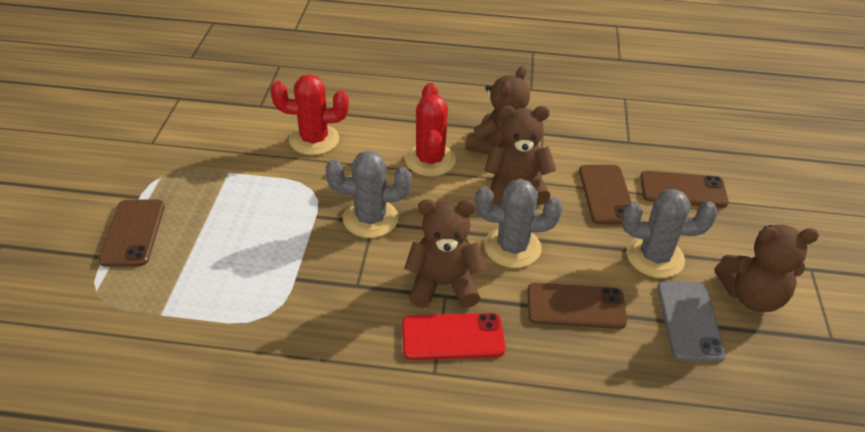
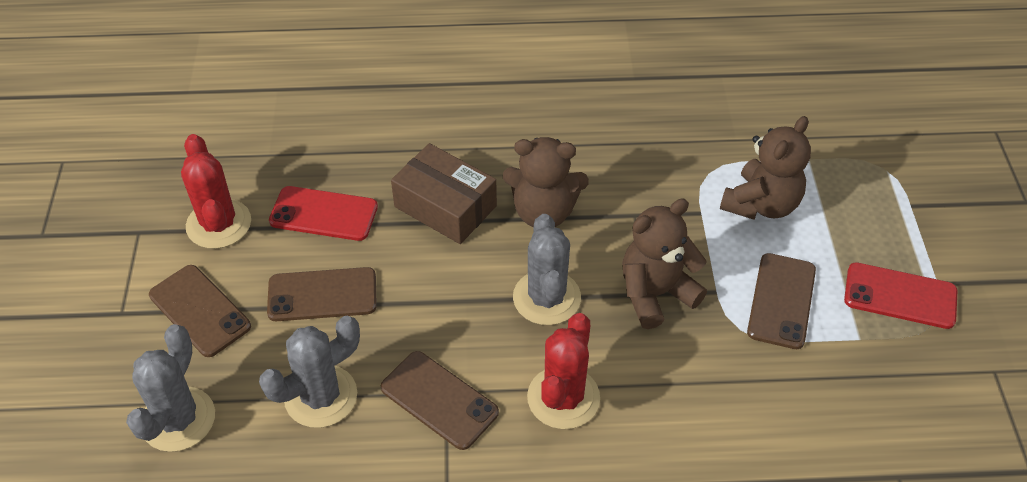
brown box: 0 -> 1
brown teddy bear: 4 -> 3
grey phone: 1 -> 0
red phone: 1 -> 2

